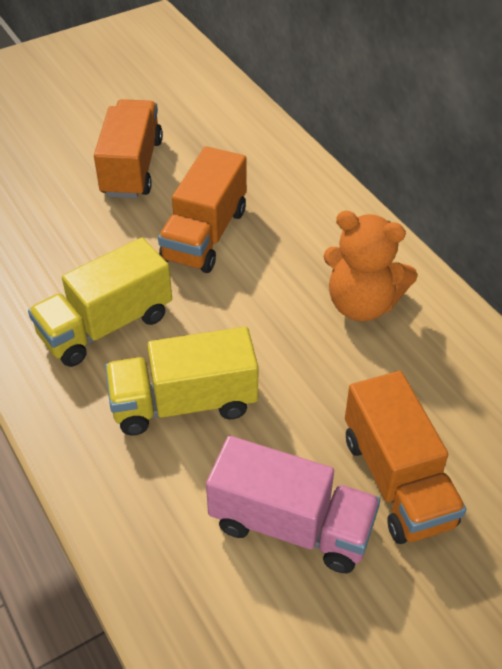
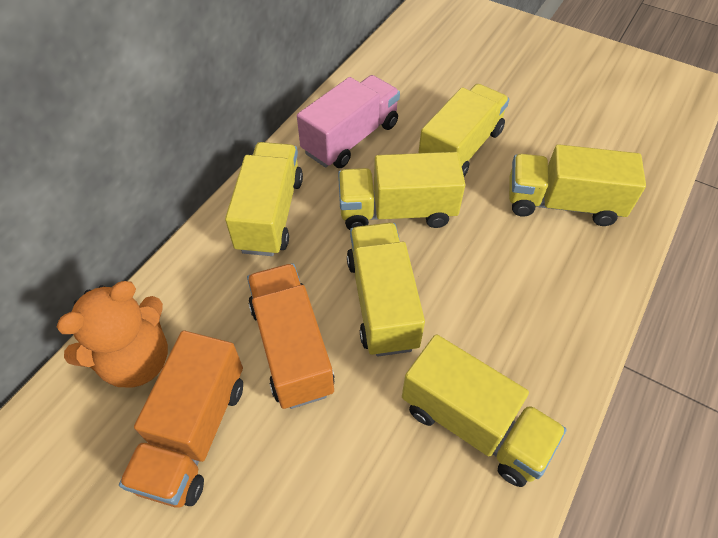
orange truck: 3 -> 2
yellow truck: 2 -> 6

